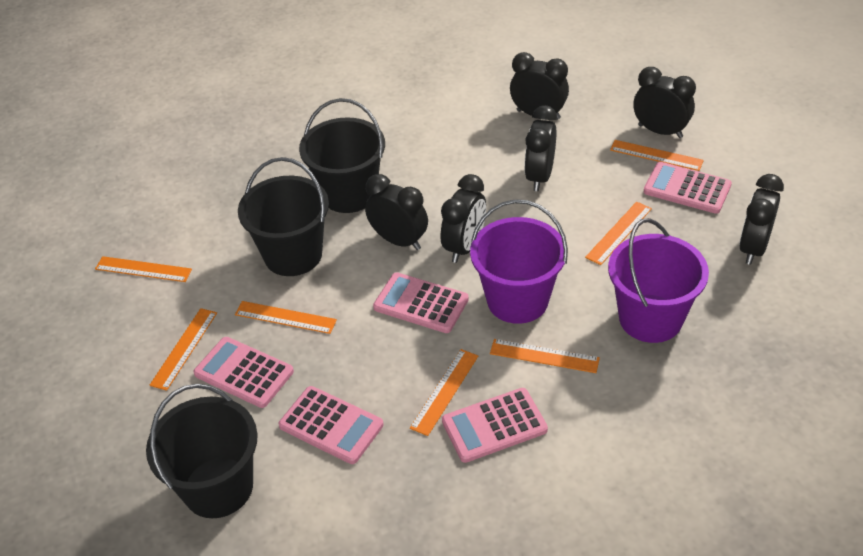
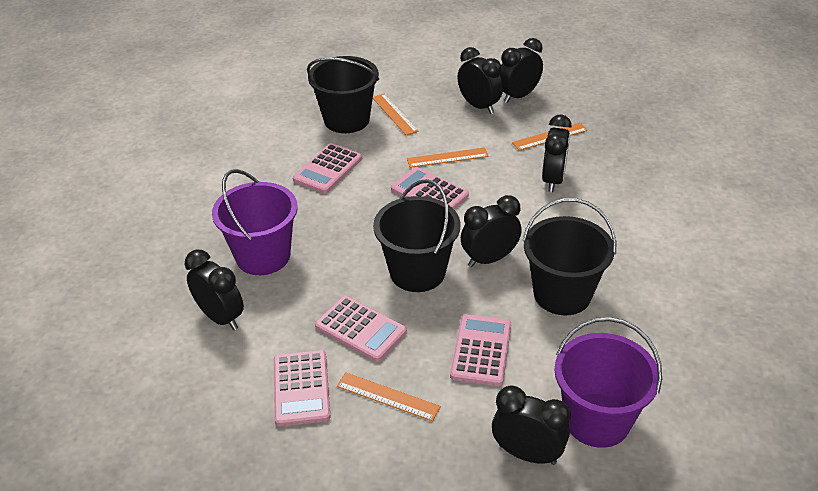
orange ruler: 7 -> 4

